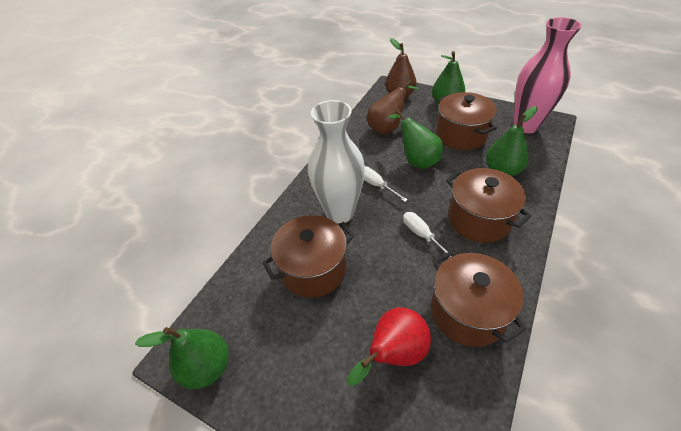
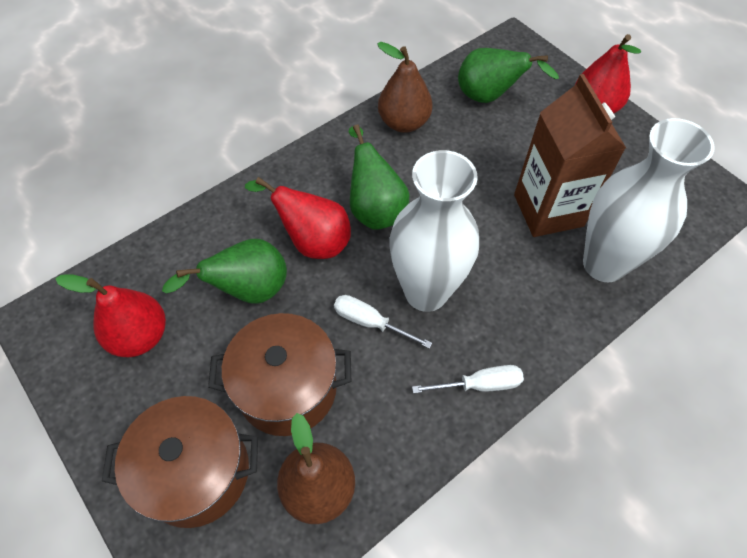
brown carton: 0 -> 1
brown pot: 4 -> 2
green pear: 4 -> 3
pink vase: 1 -> 0
red pear: 1 -> 3
white vase: 1 -> 2

